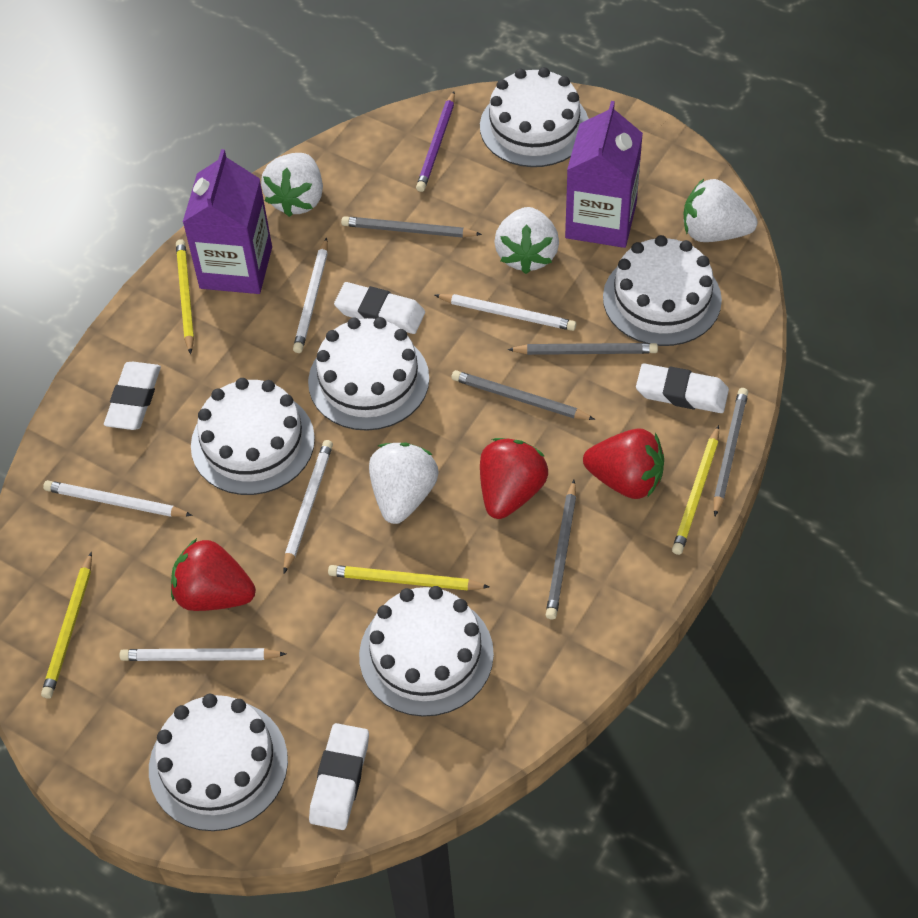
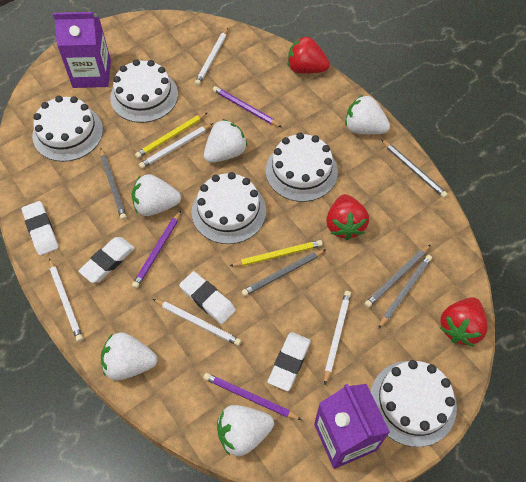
purple pencil: 1 -> 3
white cake: 6 -> 5
white strawberry: 4 -> 5
yellow pencil: 4 -> 2

